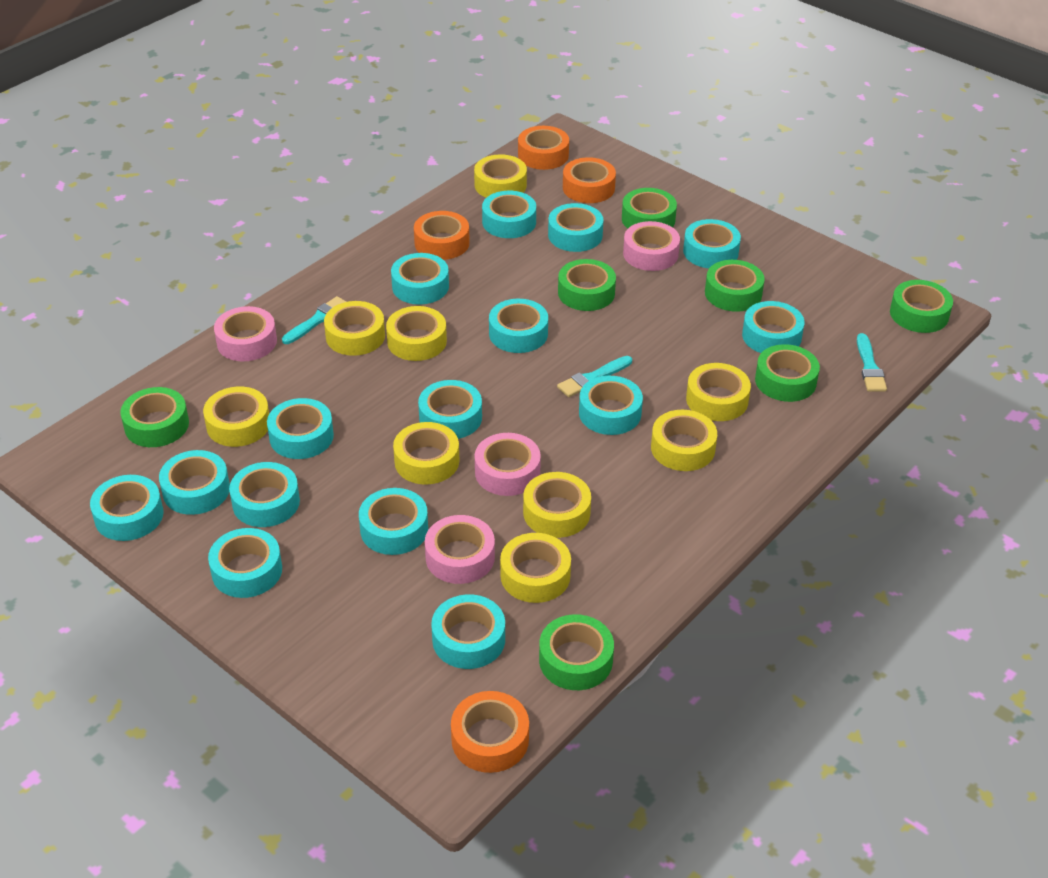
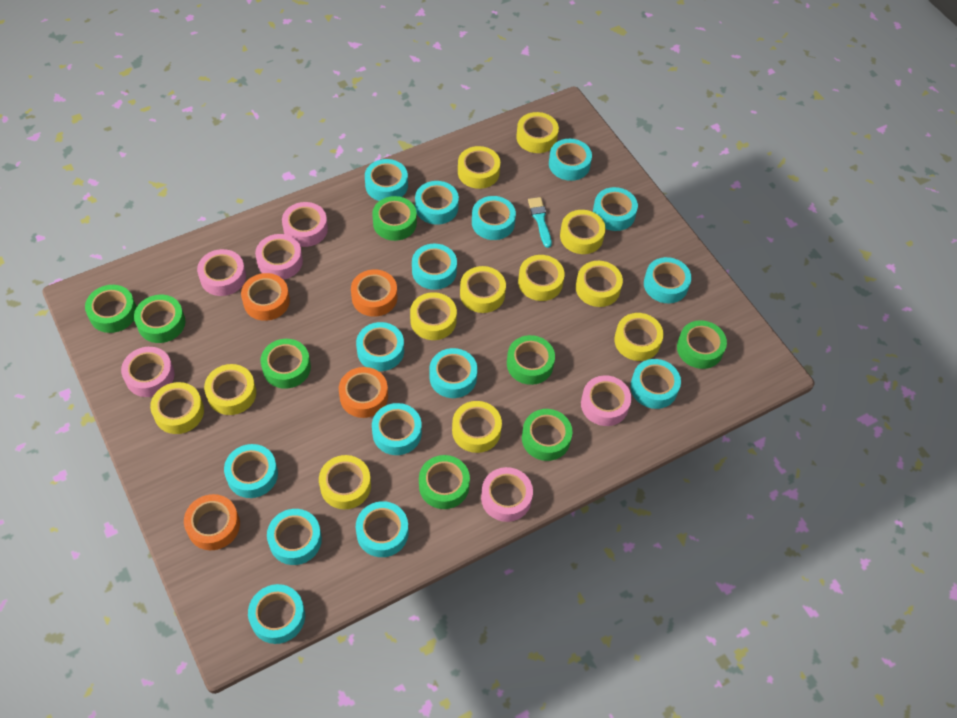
green tape: 7 -> 8
pink tape: 4 -> 6
turquoise brush: 3 -> 1
yellow tape: 9 -> 12

